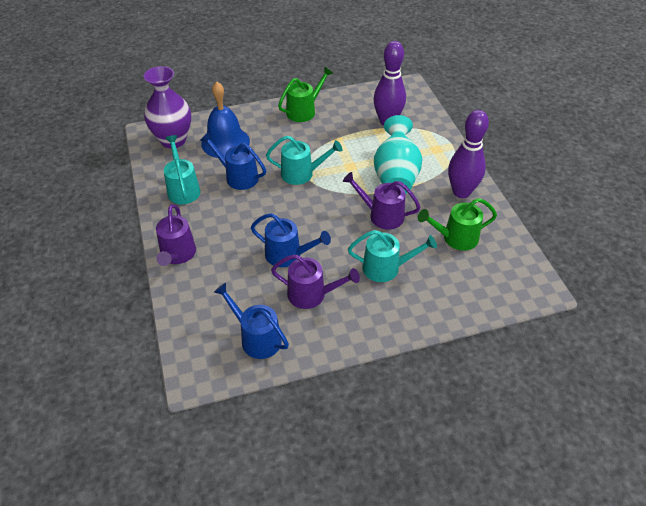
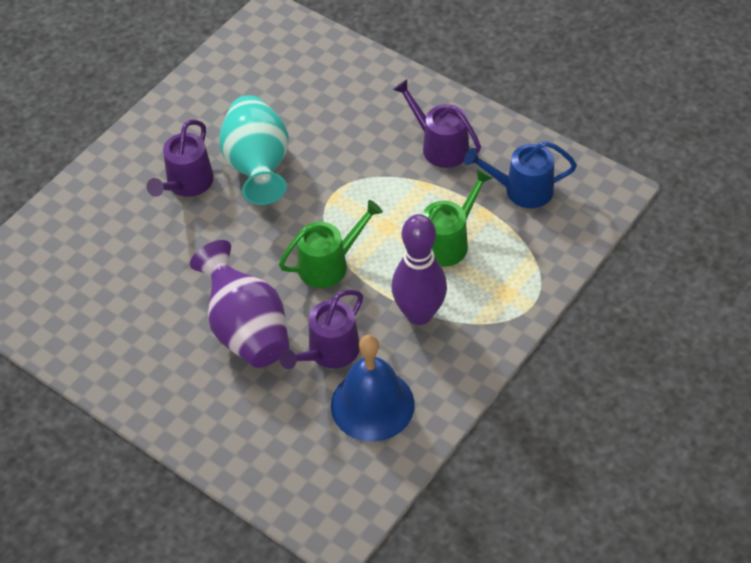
blue watering can: 3 -> 1
purple bowling pin: 2 -> 1
turquoise watering can: 3 -> 0

